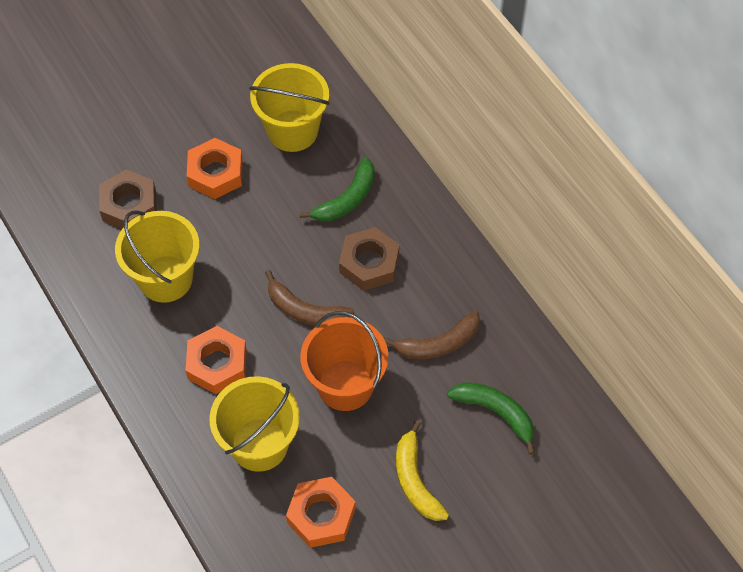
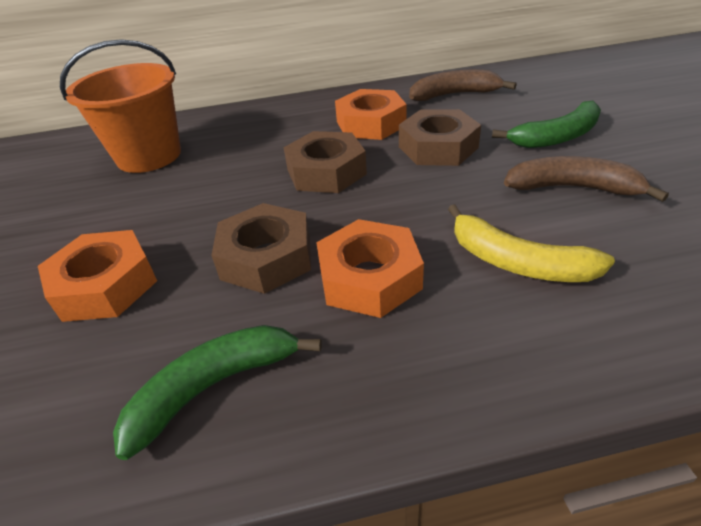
brown nut: 2 -> 3
yellow bucket: 3 -> 0

